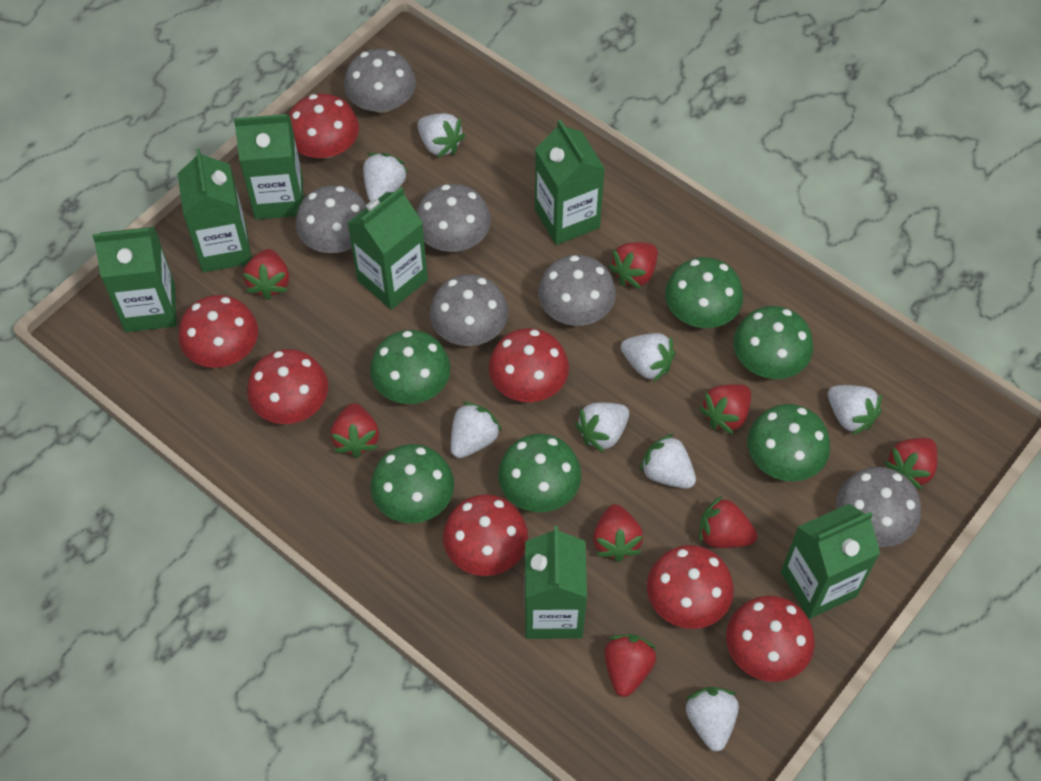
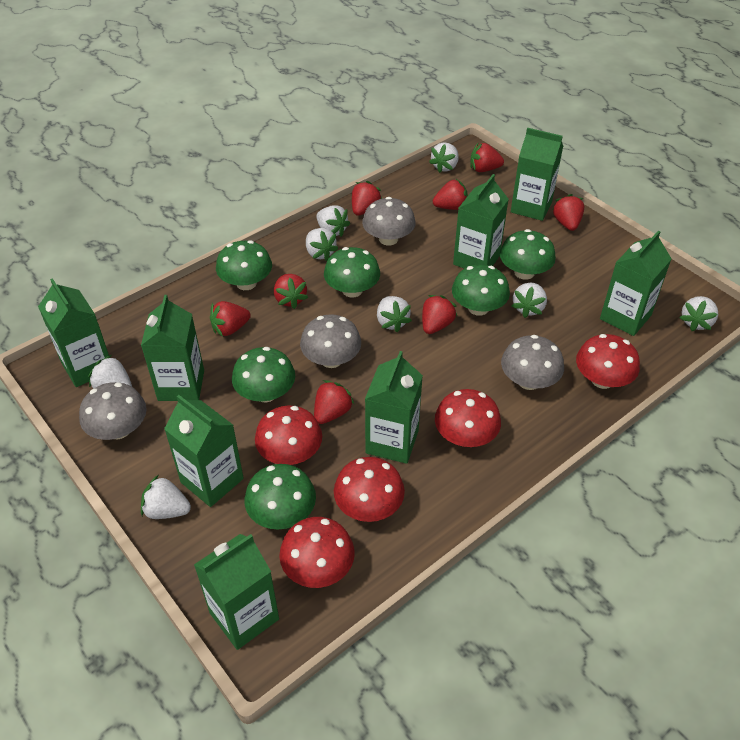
green carton: 7 -> 8
grey mushroom: 6 -> 4
red mushroom: 7 -> 5

